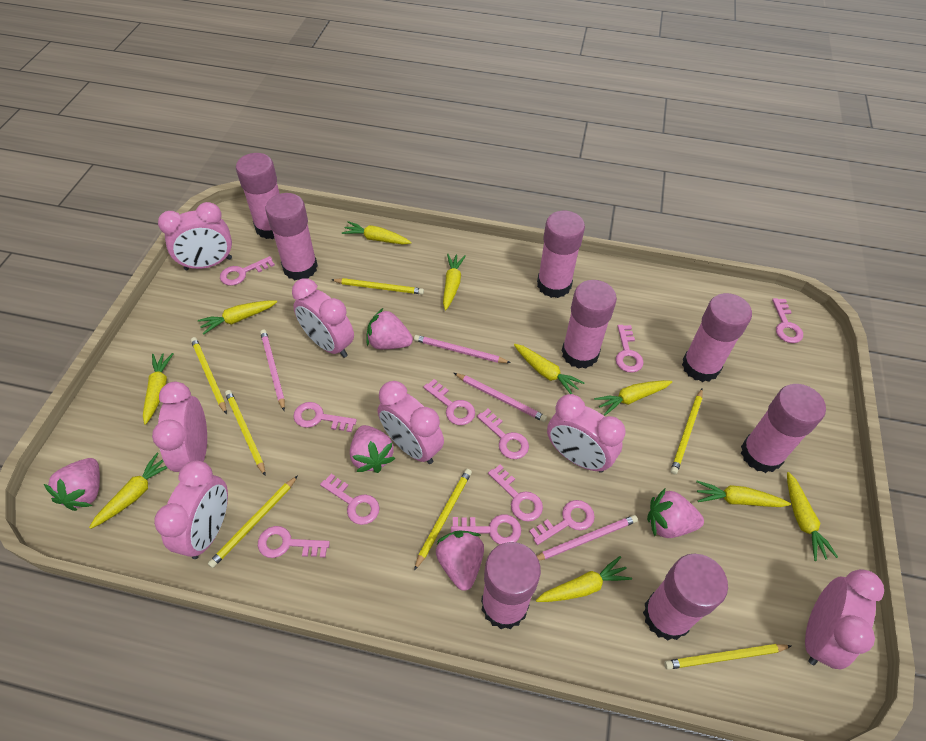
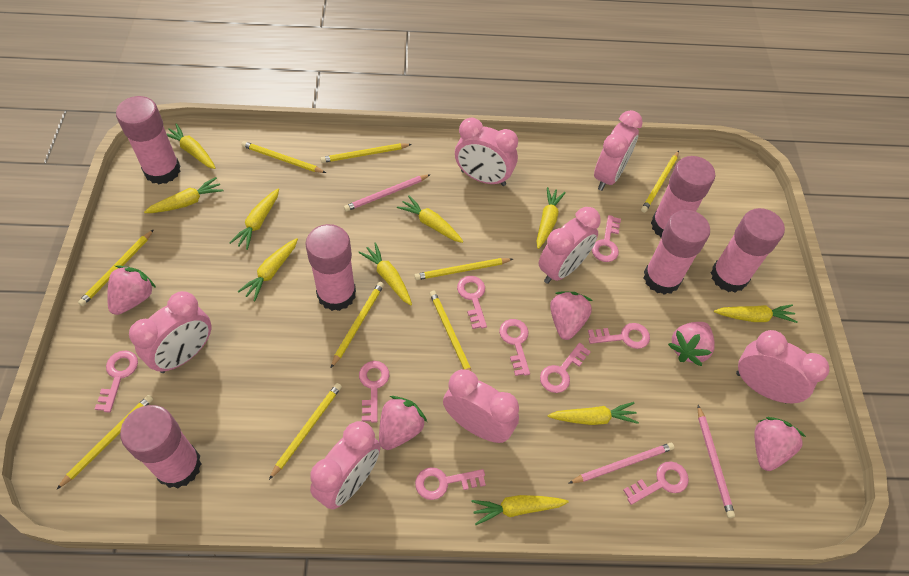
pink glue stick: 8 -> 6
pink key: 11 -> 9
pink pencil: 4 -> 3
yellow pencil: 7 -> 9

